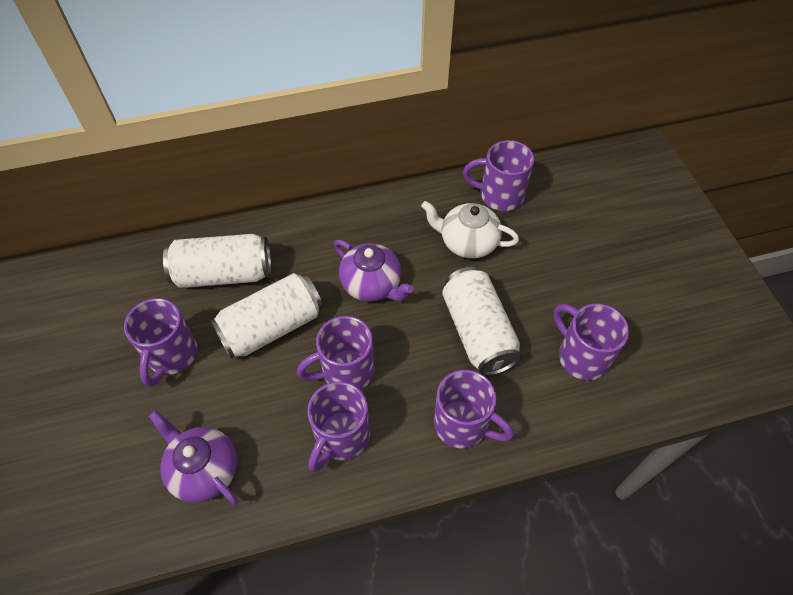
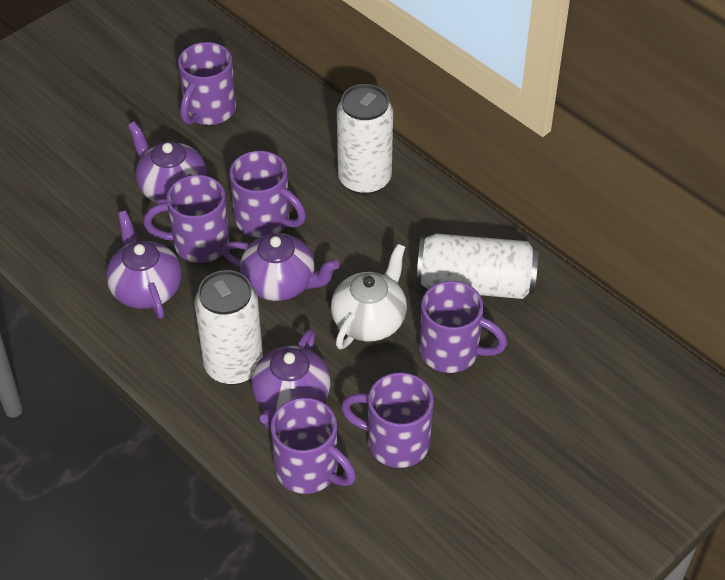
purple teapot: 2 -> 4

